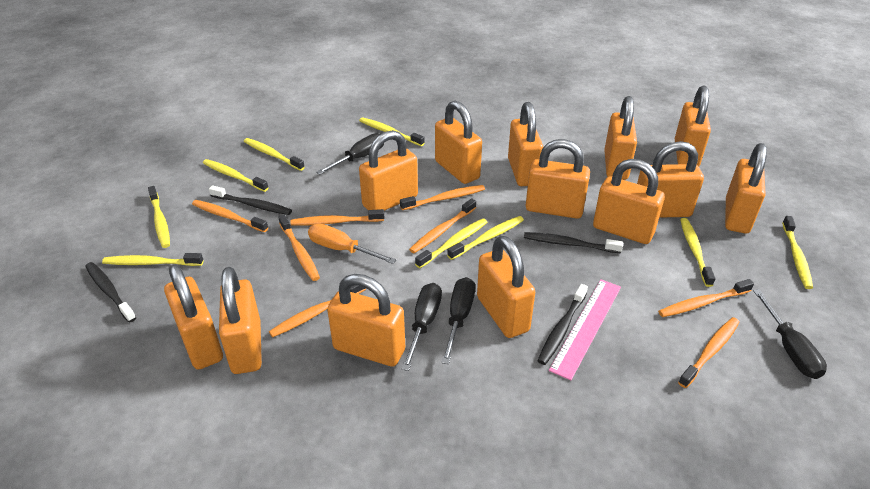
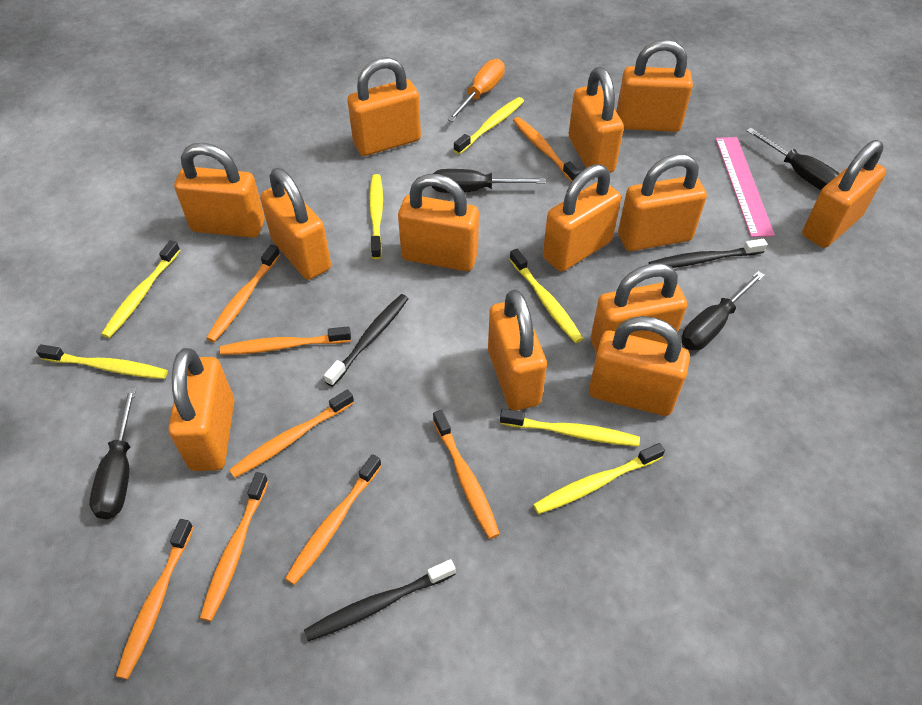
black toothbrush: 4 -> 3
yellow toothbrush: 9 -> 7

